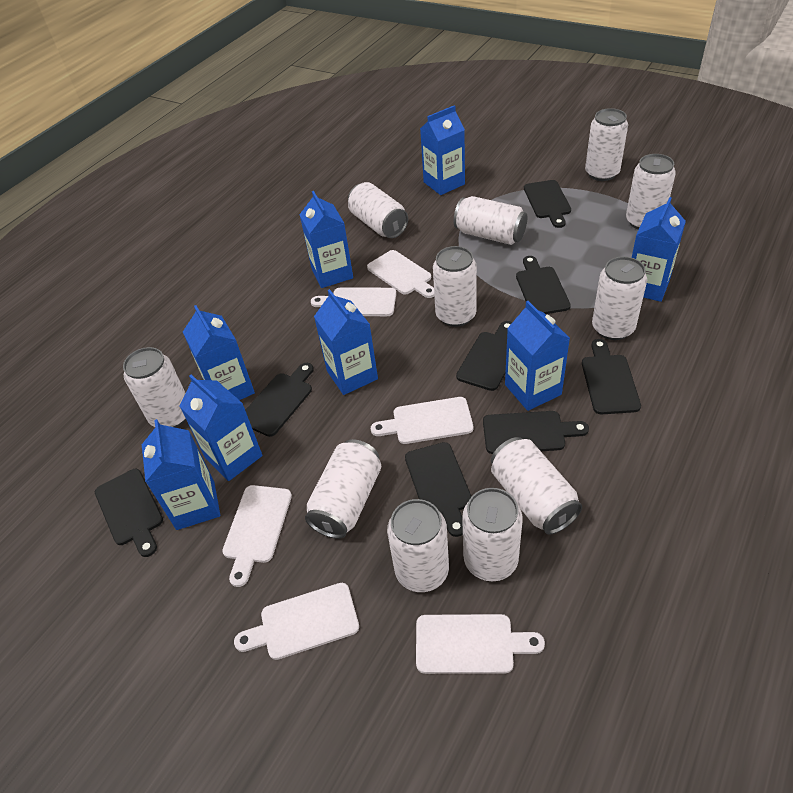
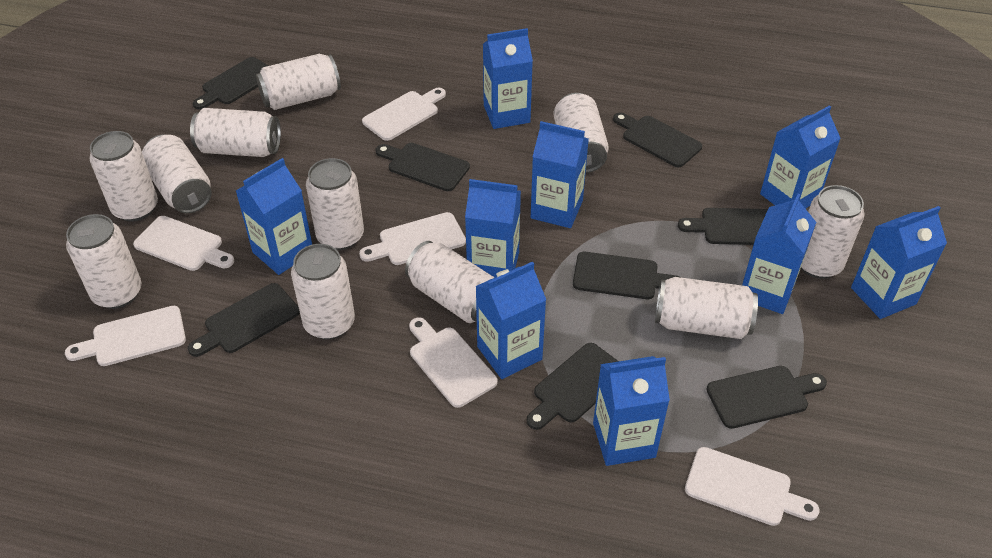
blue carton: 8 -> 9

